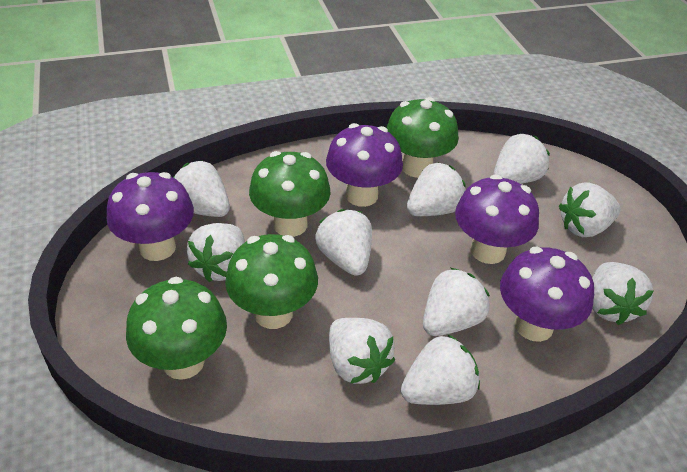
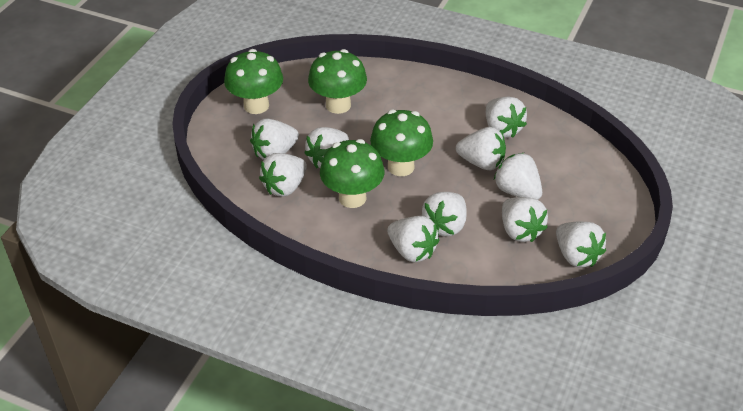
purple mushroom: 4 -> 0

